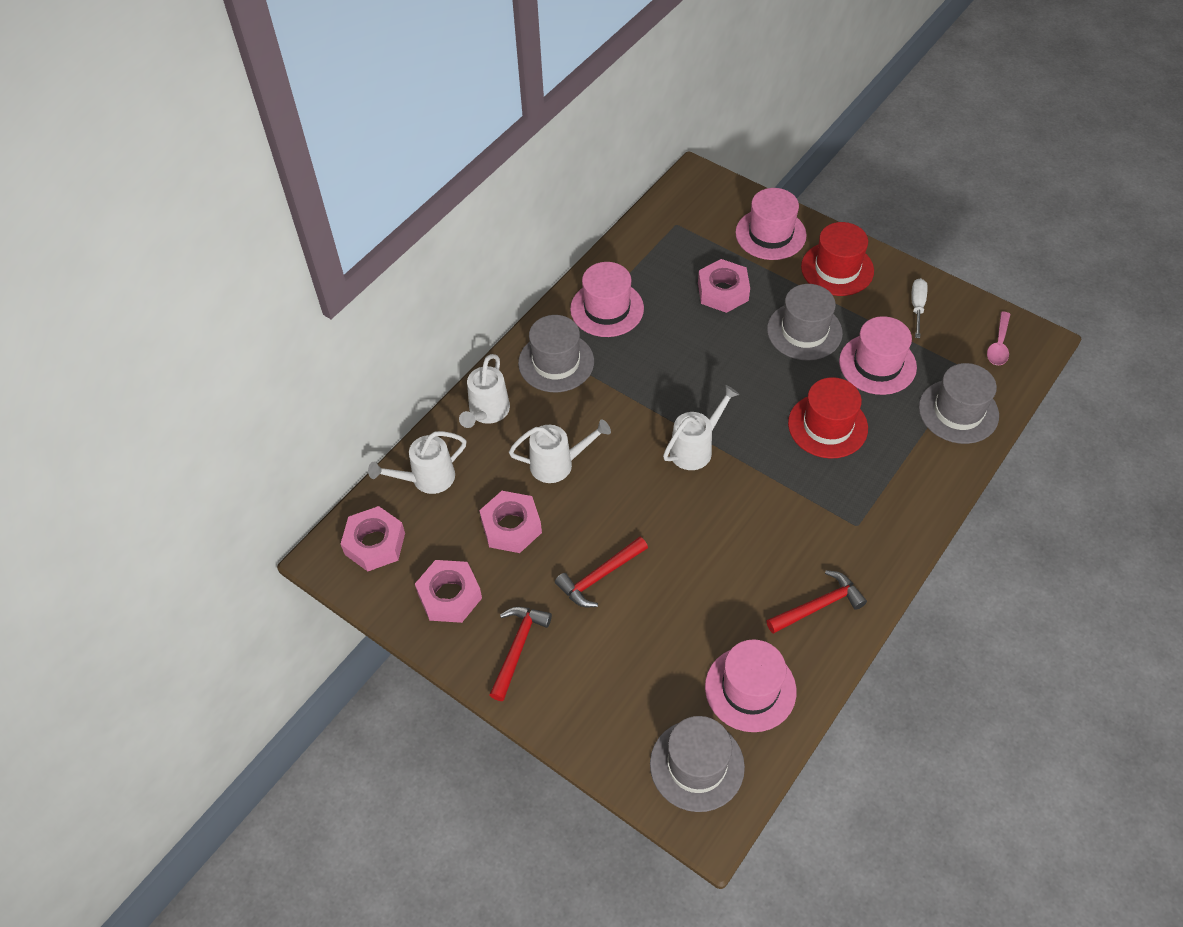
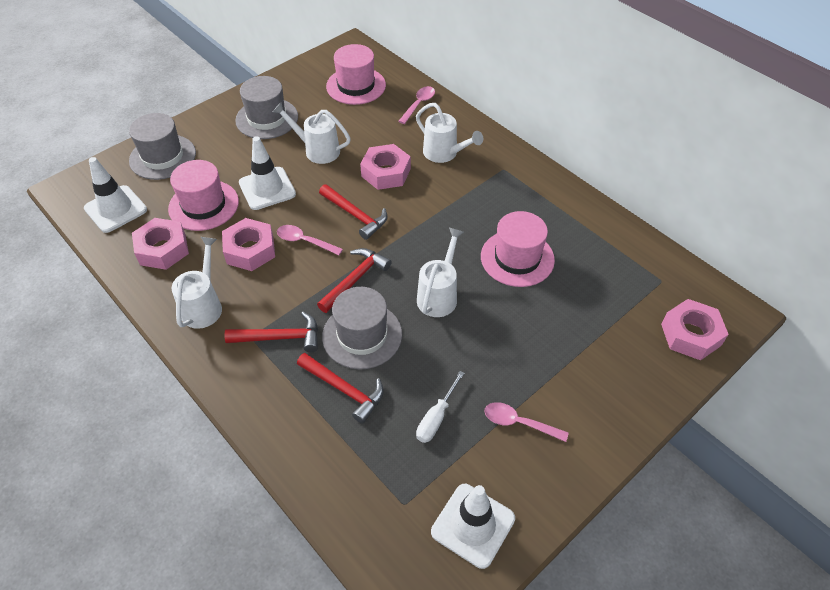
grey hat: 4 -> 3
pink hat: 4 -> 3
pink spoon: 1 -> 3
red hammer: 3 -> 4
red hat: 2 -> 0
white traffic cone: 0 -> 3

